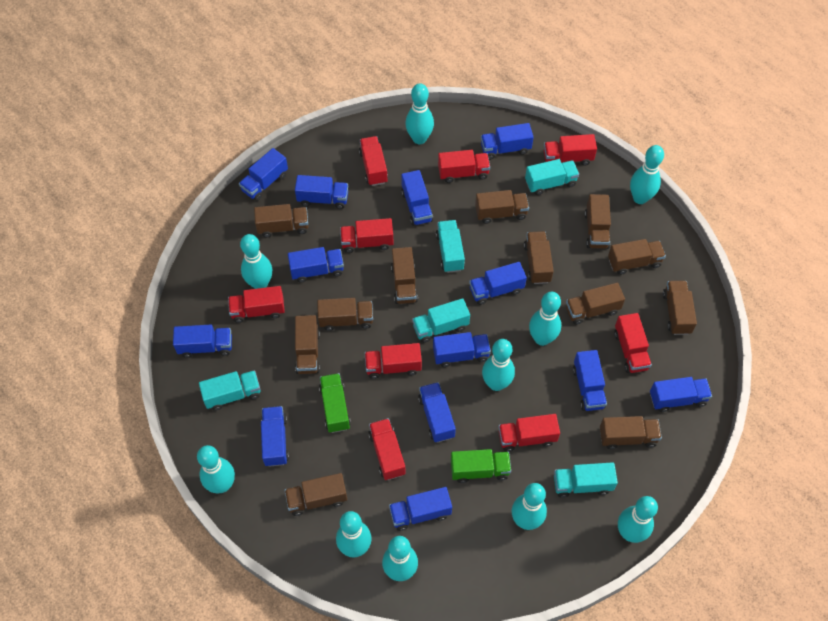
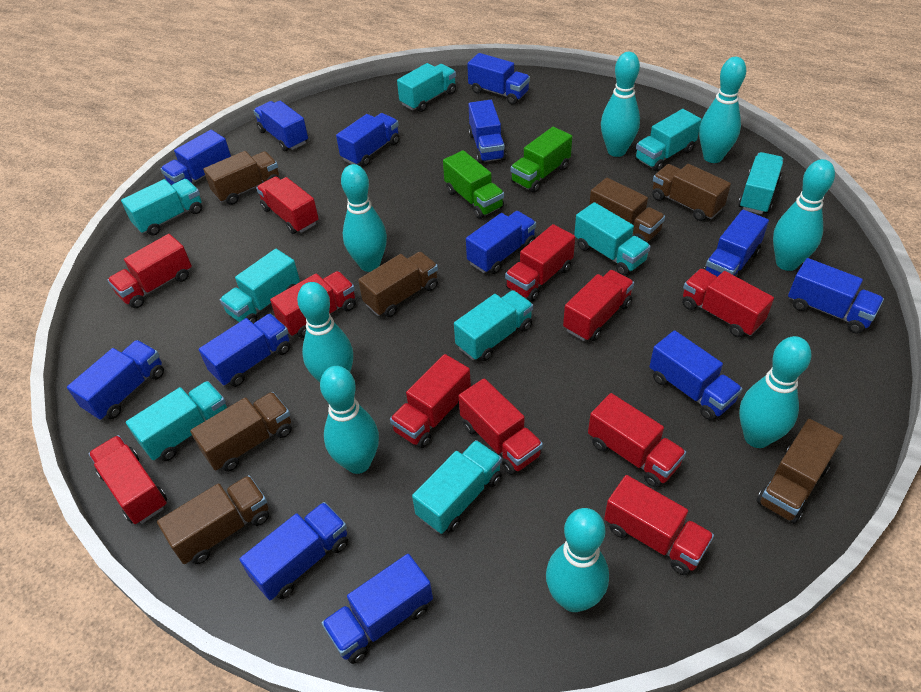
brown truck: 12 -> 7
red truck: 9 -> 11
turquoise bowling pin: 10 -> 8
turquoise truck: 5 -> 9

